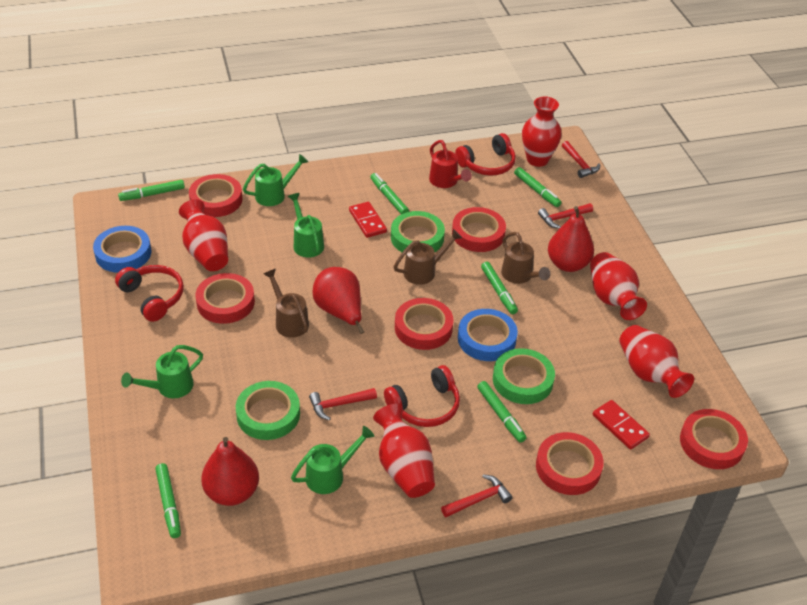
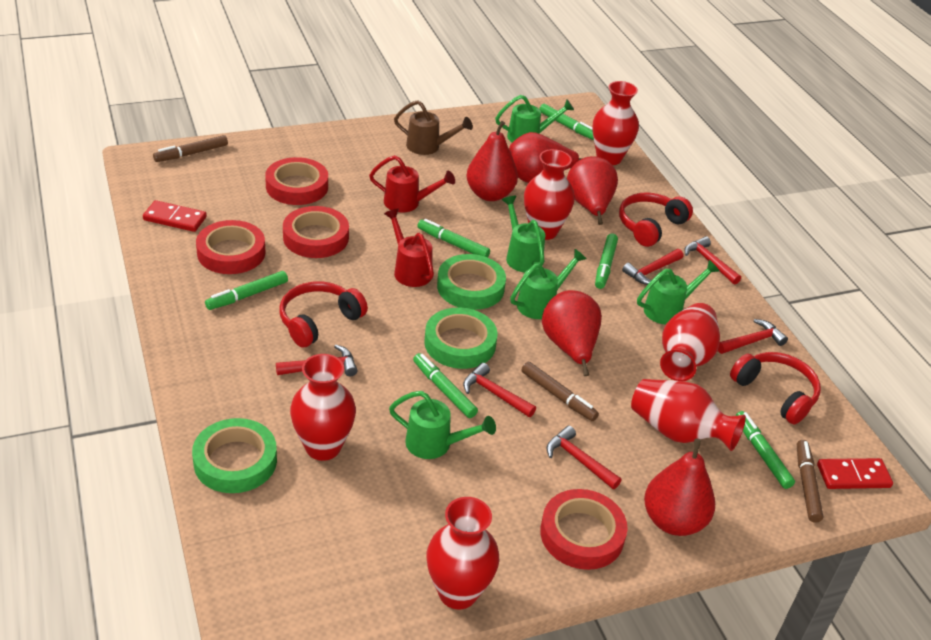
blue tape: 2 -> 0
brown marker: 0 -> 3
brown watering can: 3 -> 1
green watering can: 4 -> 5
red hammer: 4 -> 6
red pear: 3 -> 5
red tape: 6 -> 4
red vase: 5 -> 6
red watering can: 1 -> 2

